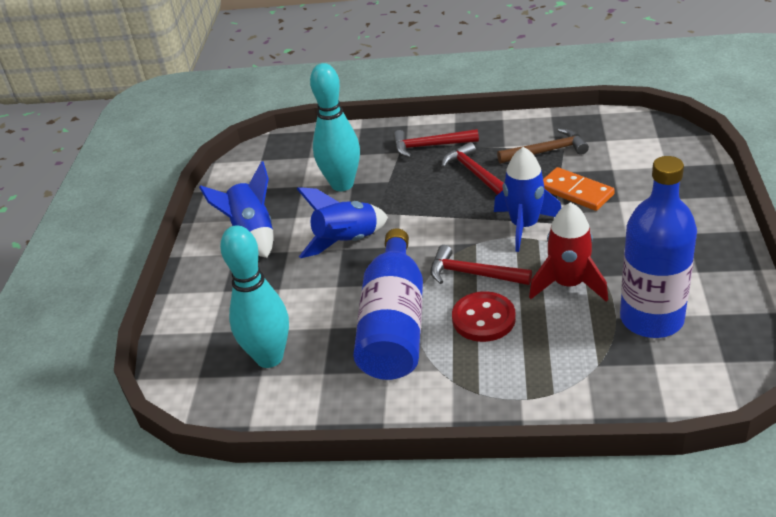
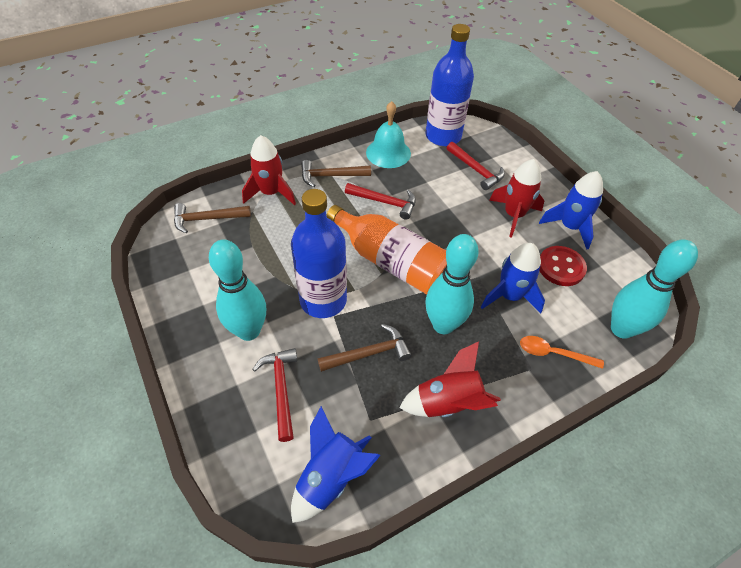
brown hammer: 1 -> 3
orange bottle: 0 -> 1
orange domino: 1 -> 0
orange spoon: 0 -> 1
red rocket: 1 -> 3
turquoise bell: 0 -> 1
turquoise bowling pin: 2 -> 3

